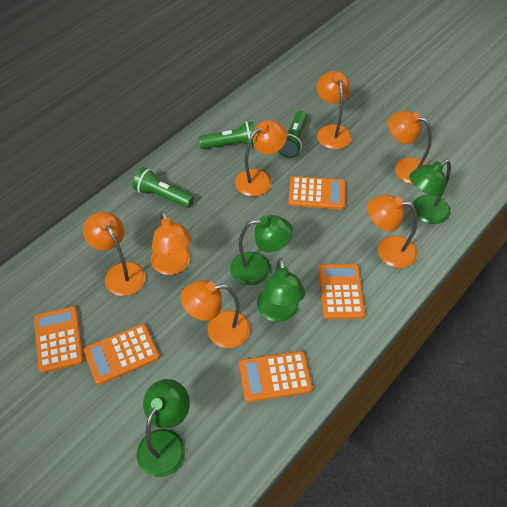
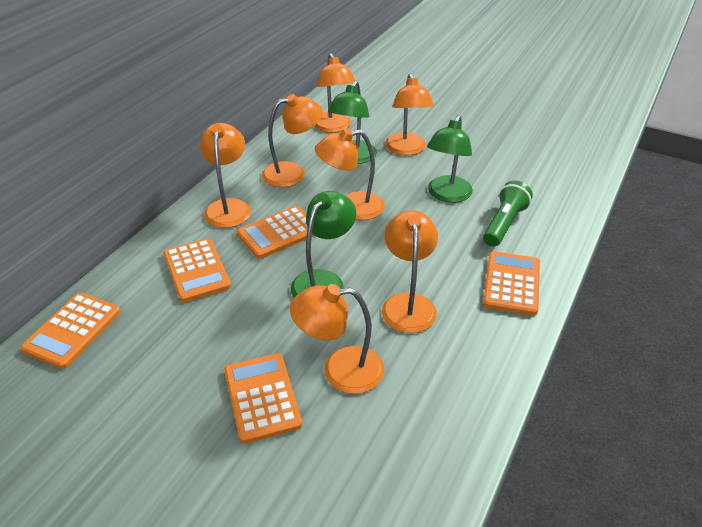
green flashlight: 3 -> 1
green lamp: 4 -> 3

